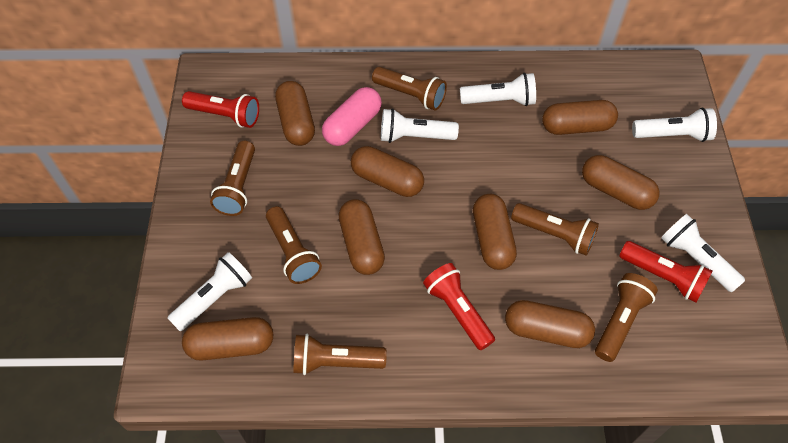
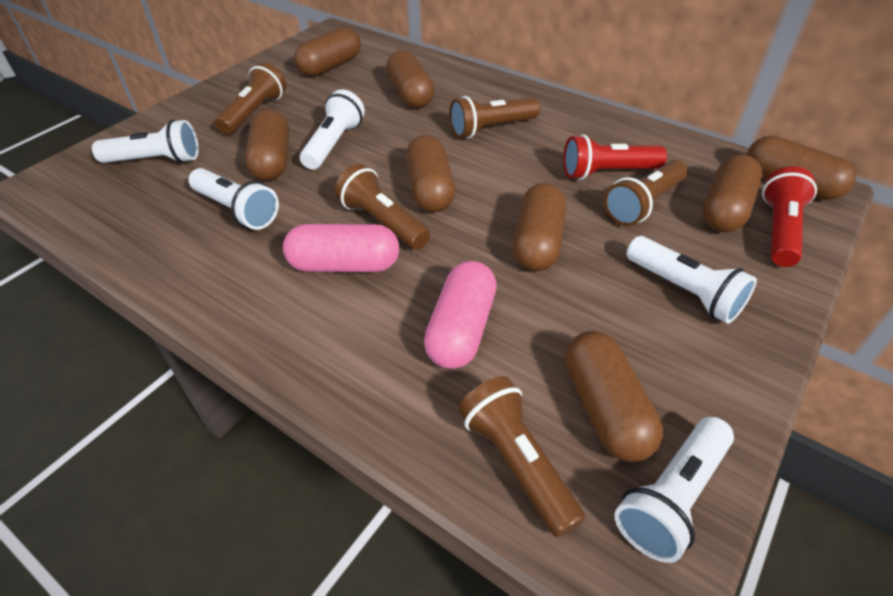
brown flashlight: 6 -> 5
pink capsule: 1 -> 2
red flashlight: 3 -> 2

